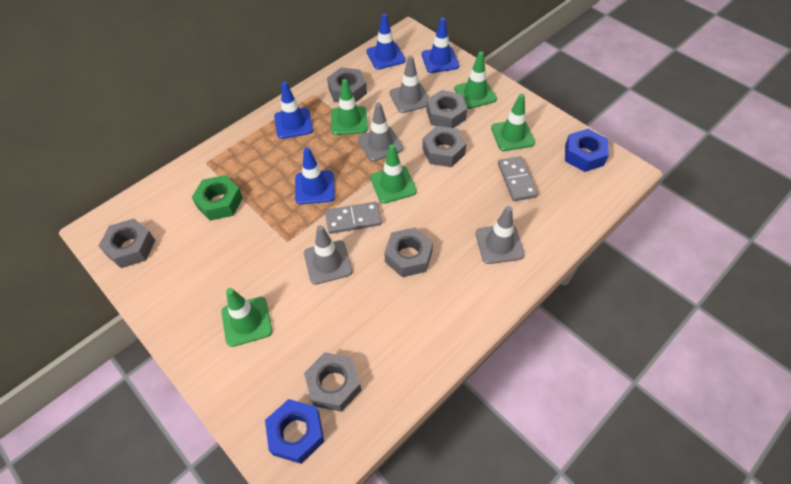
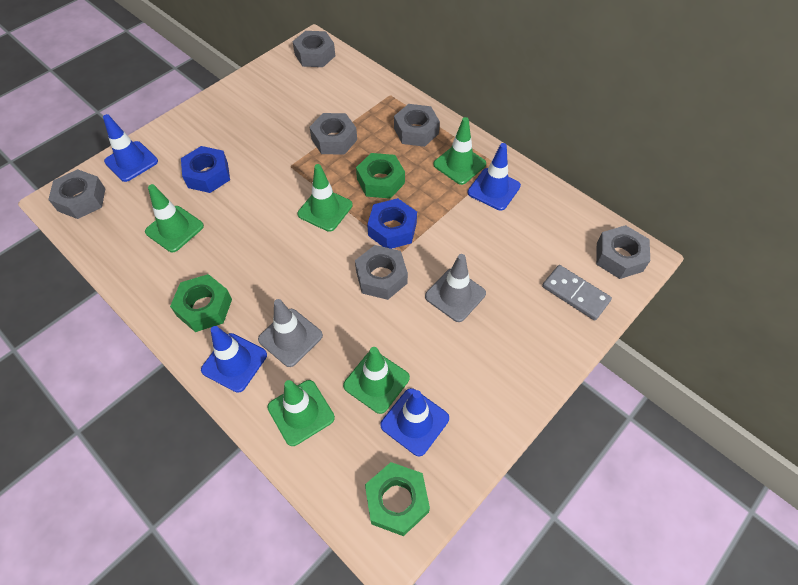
green nut: 1 -> 3
grey domino: 2 -> 1
grey traffic cone: 4 -> 2

